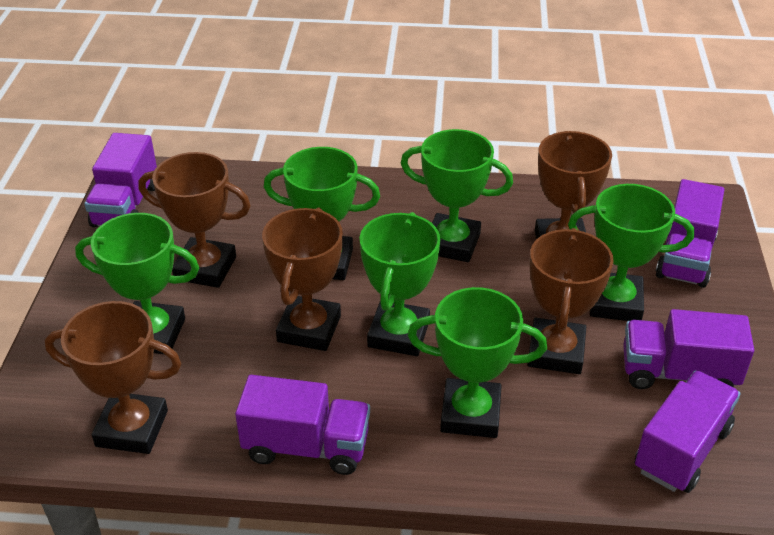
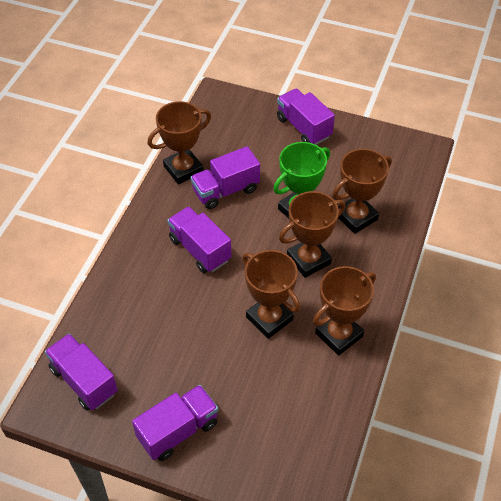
green trophy: 6 -> 1

